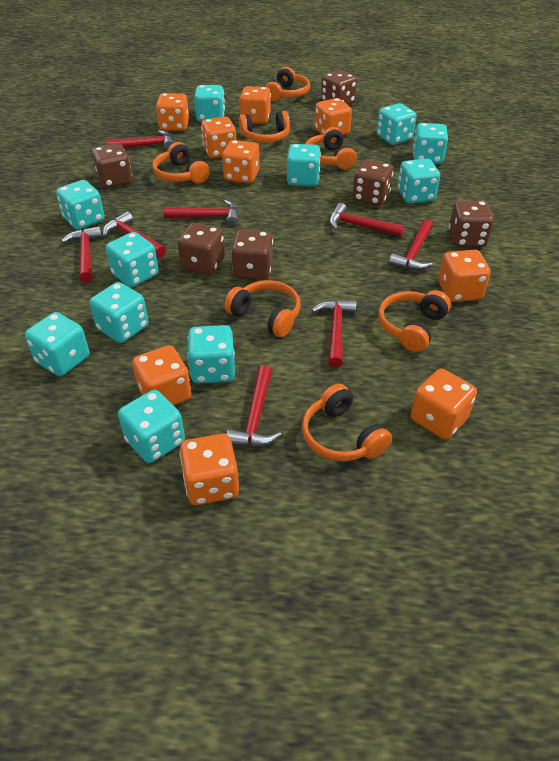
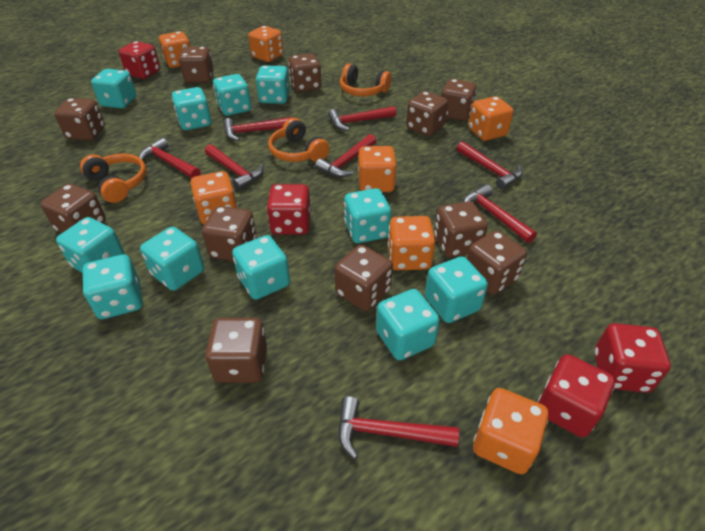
brown dice: 6 -> 11
orange dice: 9 -> 7
orange headphones: 7 -> 3
red dice: 0 -> 4

